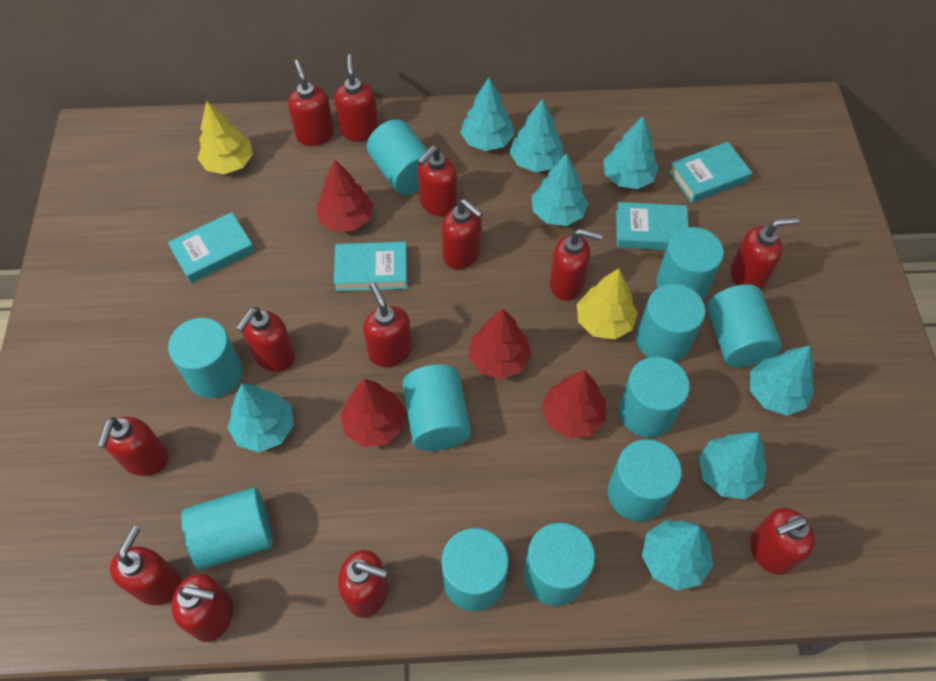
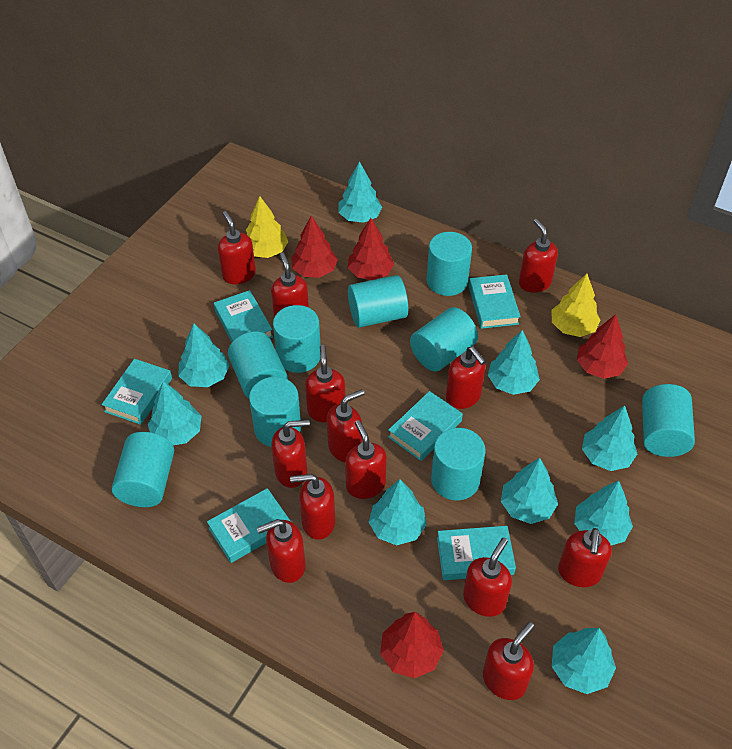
turquoise book: 4 -> 6
turquoise cylinder: 11 -> 9
turquoise tree: 8 -> 9

